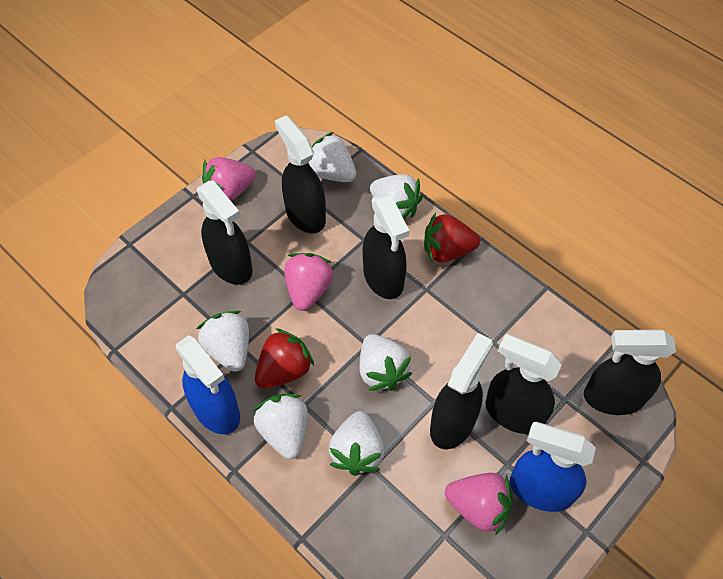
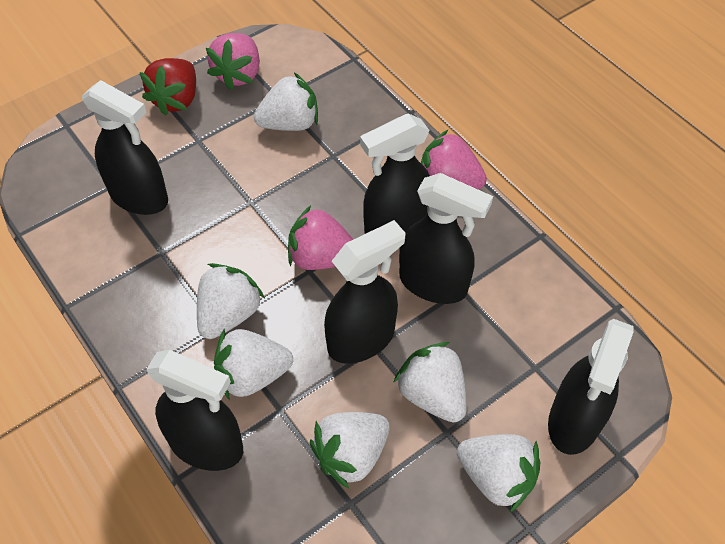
blue spray bottle: 2 -> 0
red strawberry: 2 -> 1

